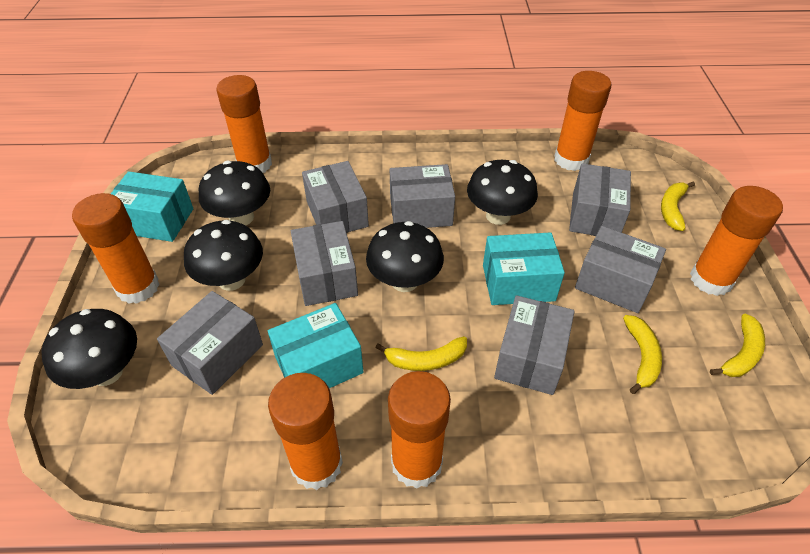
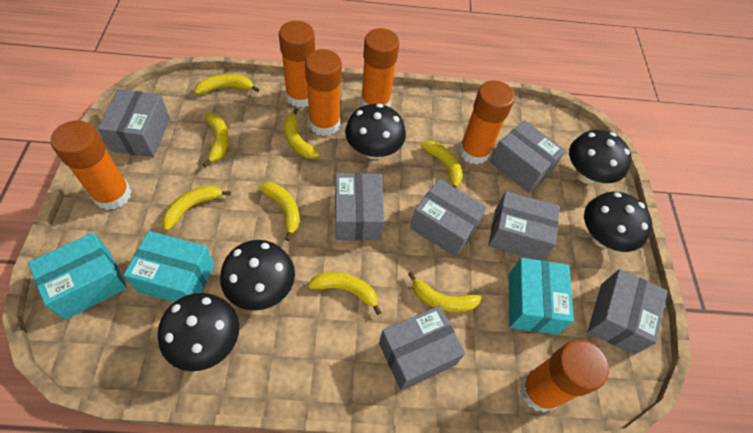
yellow banana: 4 -> 8

